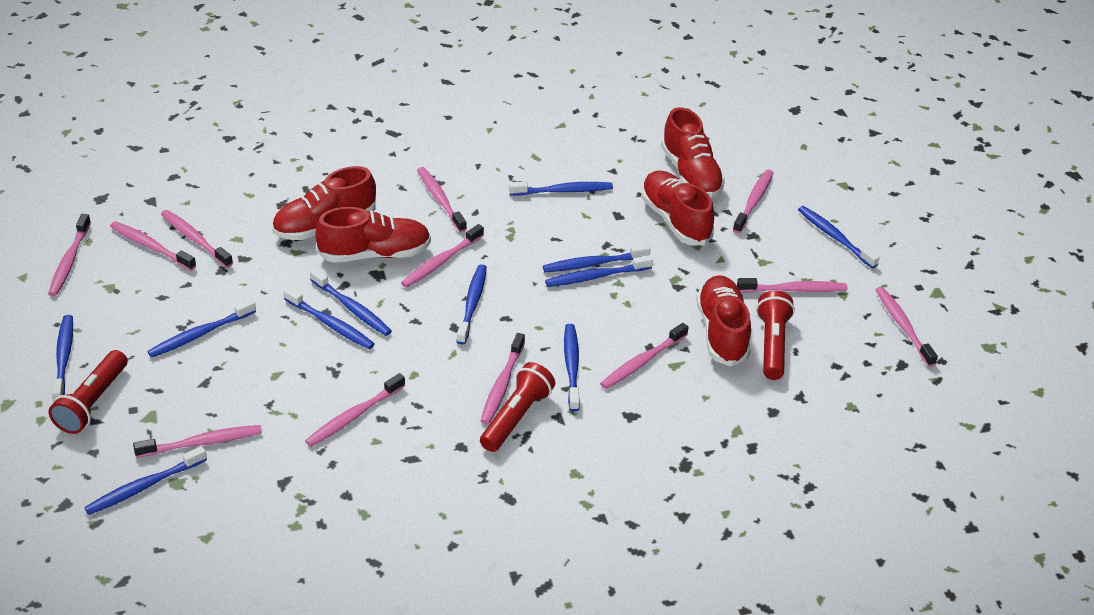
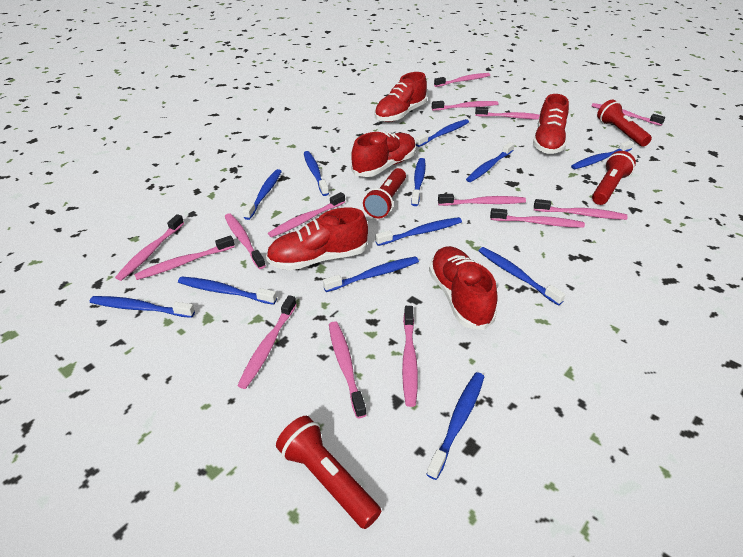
blue toothbrush: 11 -> 12
pink toothbrush: 12 -> 14
red flashlight: 3 -> 4

